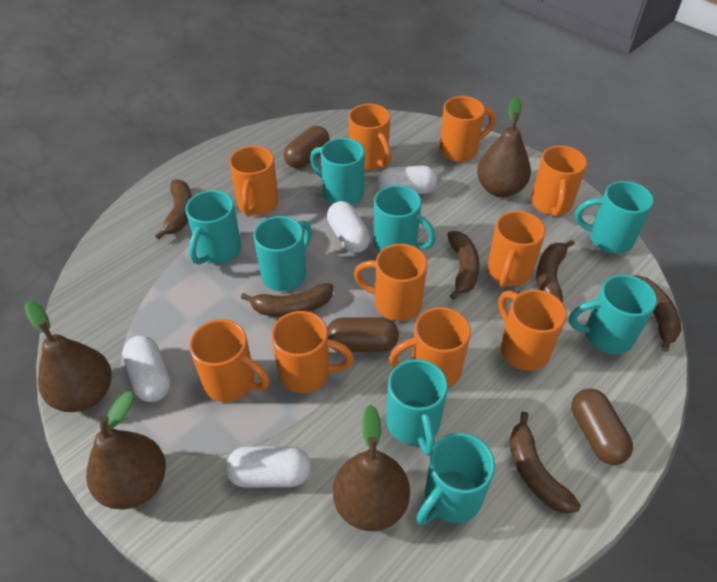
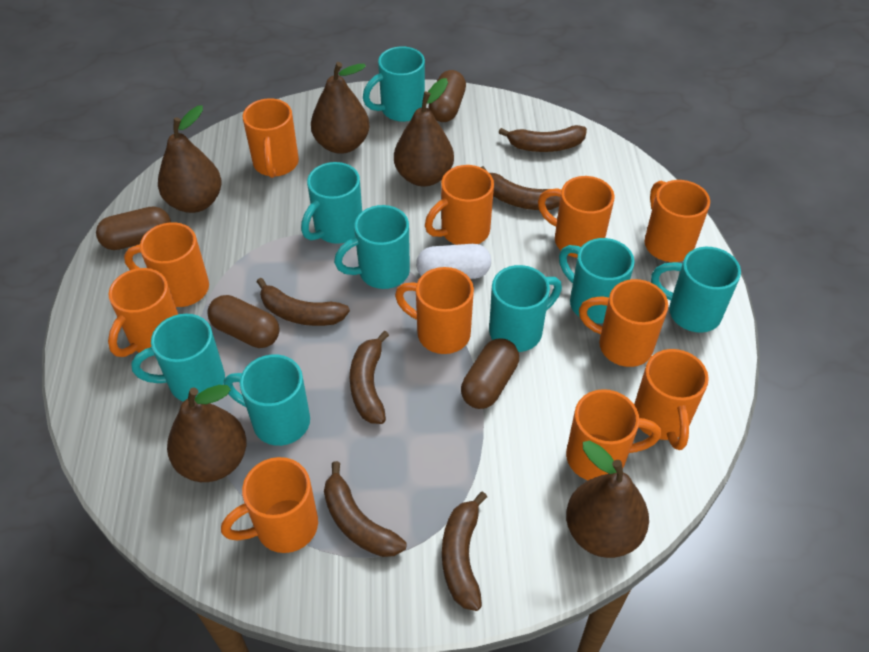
brown capsule: 3 -> 4
brown pear: 4 -> 5
orange mug: 10 -> 11
white capsule: 4 -> 1

